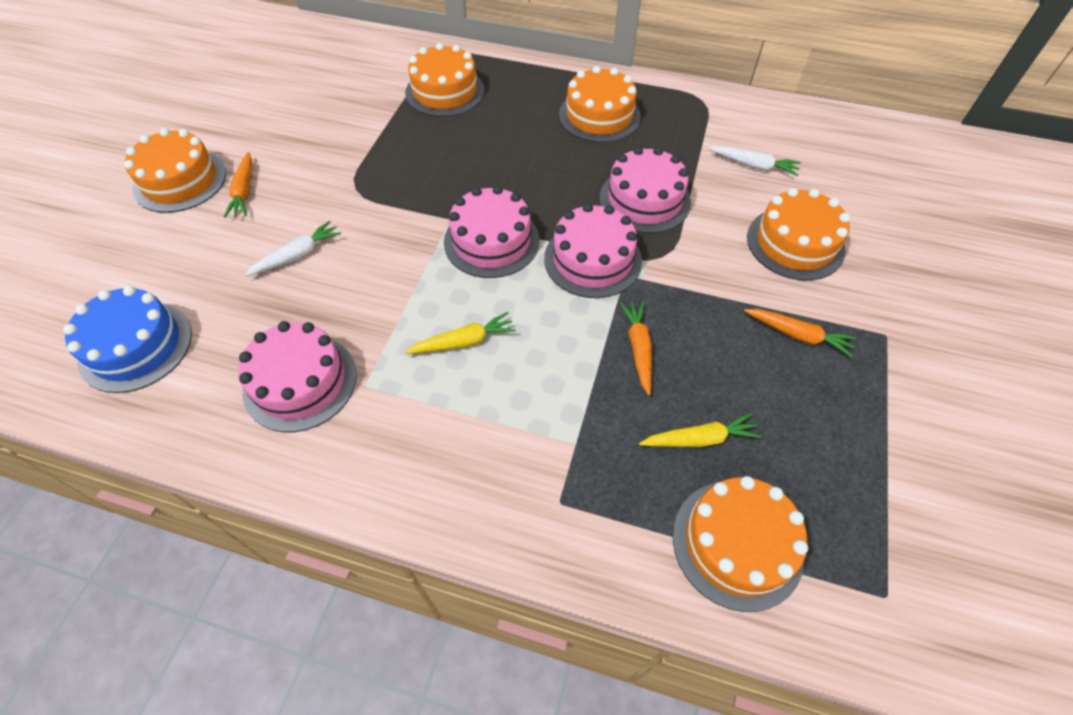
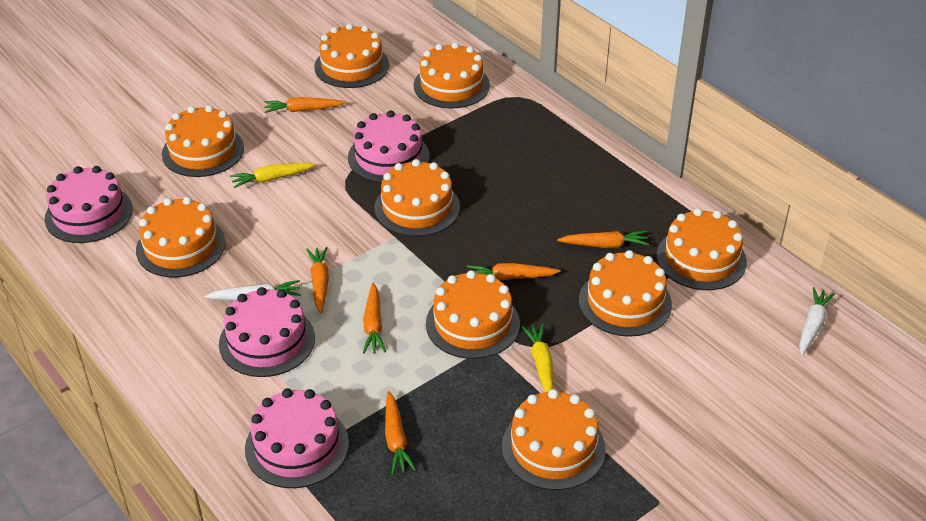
blue cake: 1 -> 0
orange cake: 5 -> 9
orange carrot: 3 -> 6

